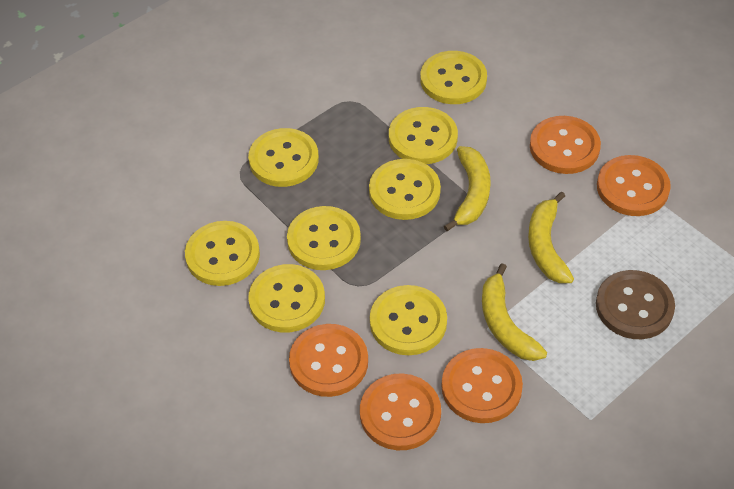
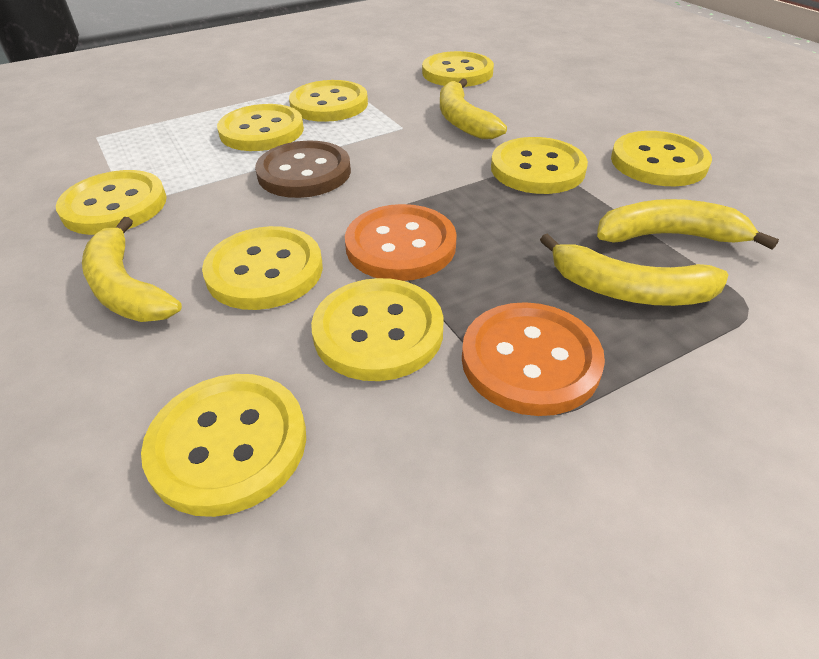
orange button: 5 -> 2
yellow banana: 3 -> 4
yellow button: 8 -> 9

